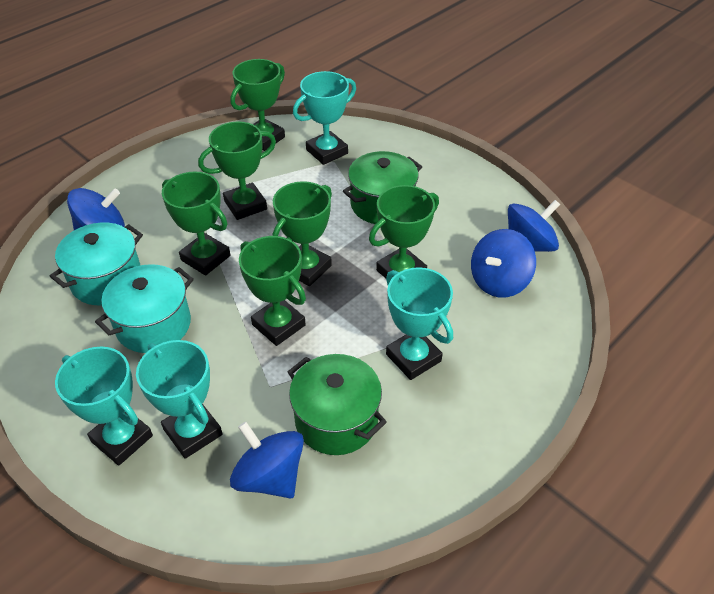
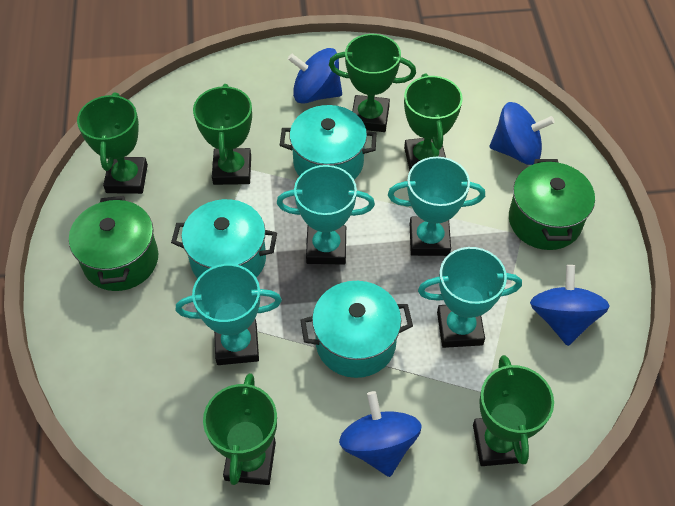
turquoise pot: 2 -> 3

